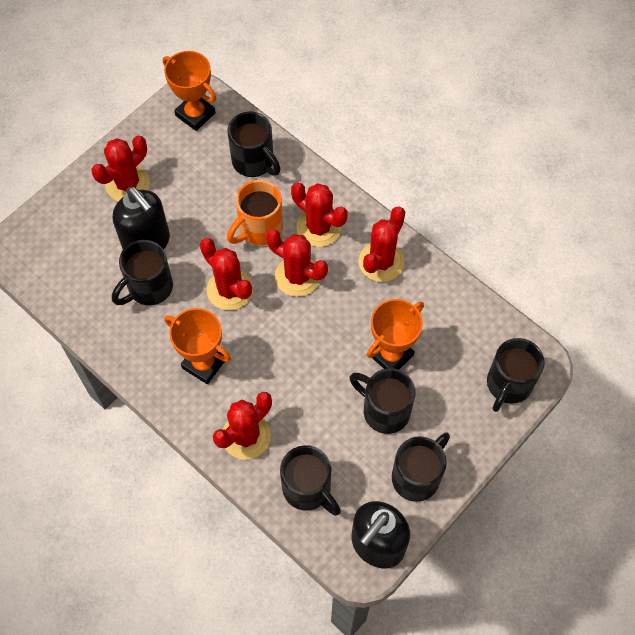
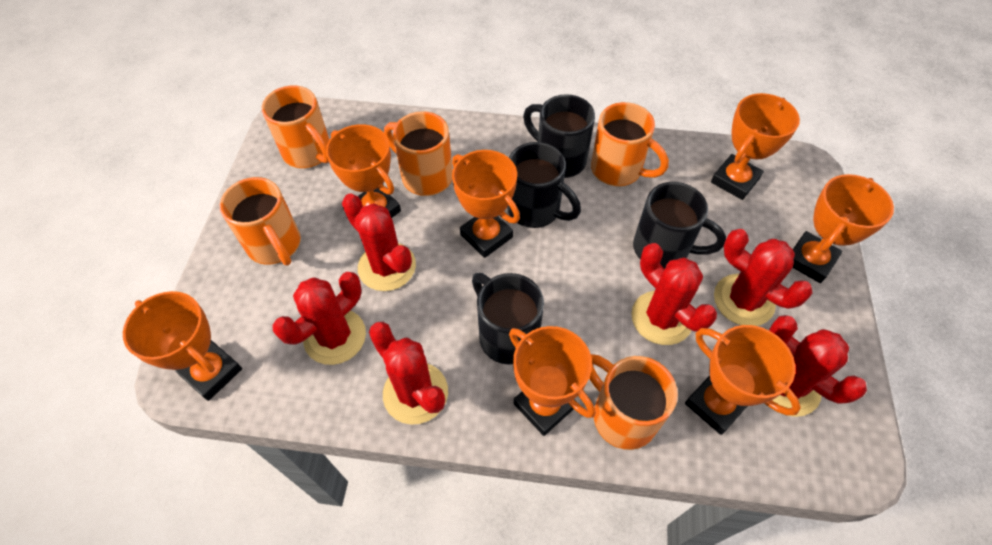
black mug: 6 -> 4
black soap dispenser: 2 -> 0
orange mug: 1 -> 5
orange trophy: 3 -> 7

